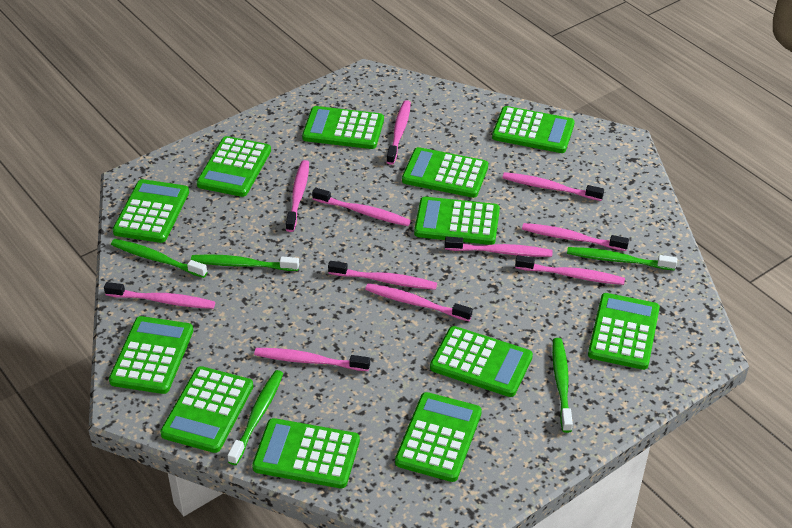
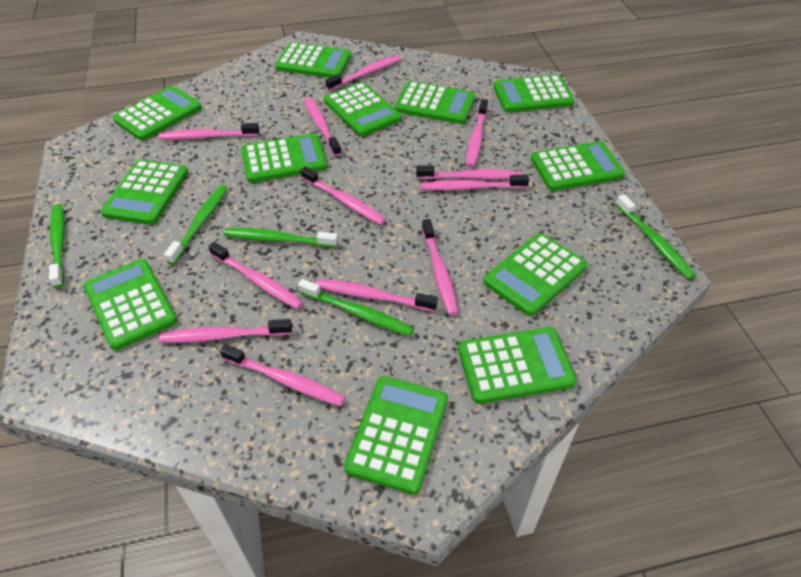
pink toothbrush: 11 -> 12

